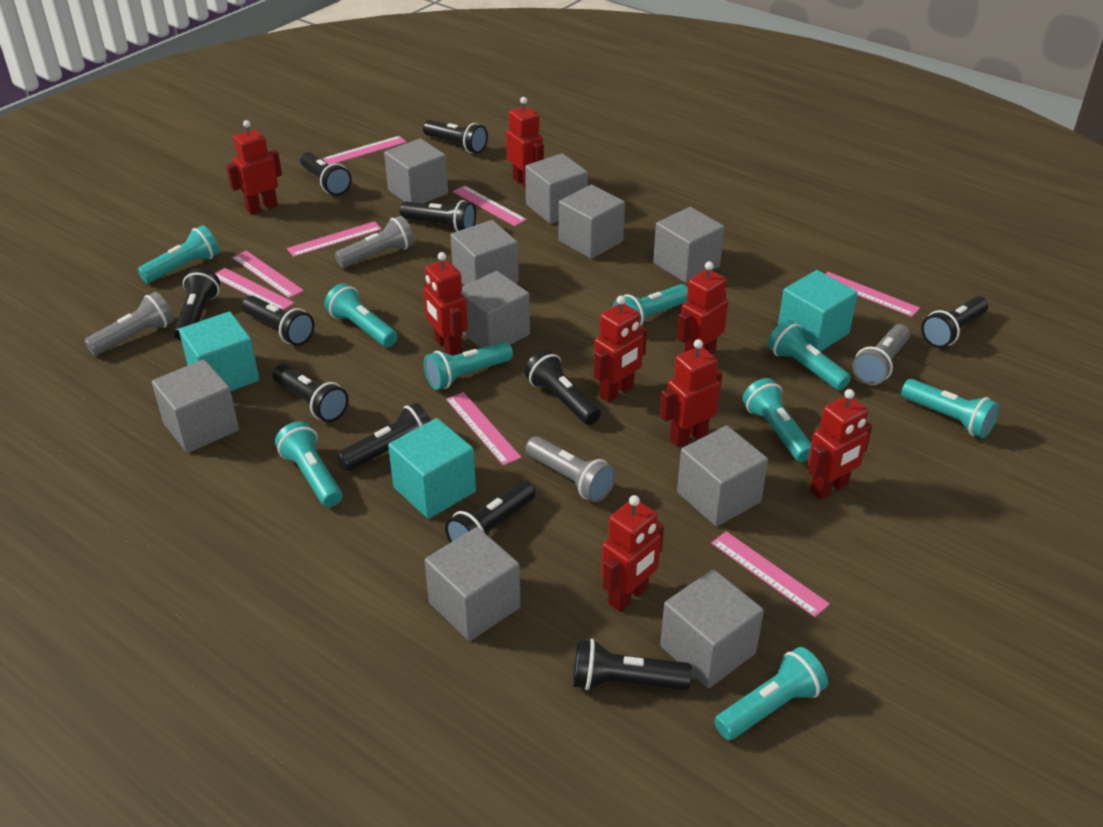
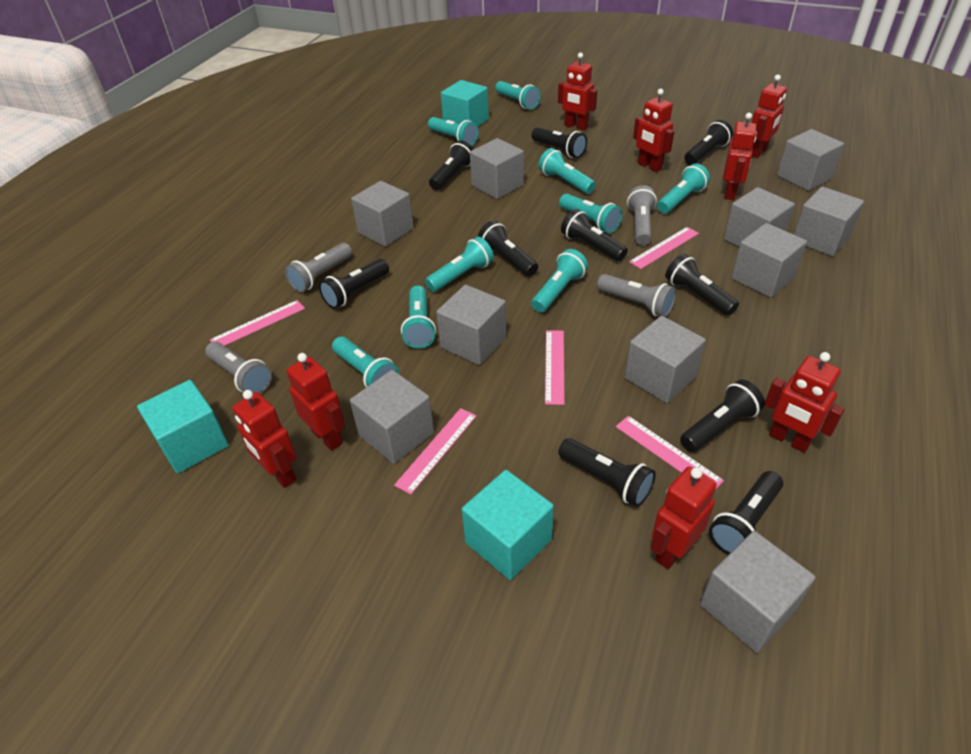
black flashlight: 11 -> 10
pink ruler: 8 -> 5

